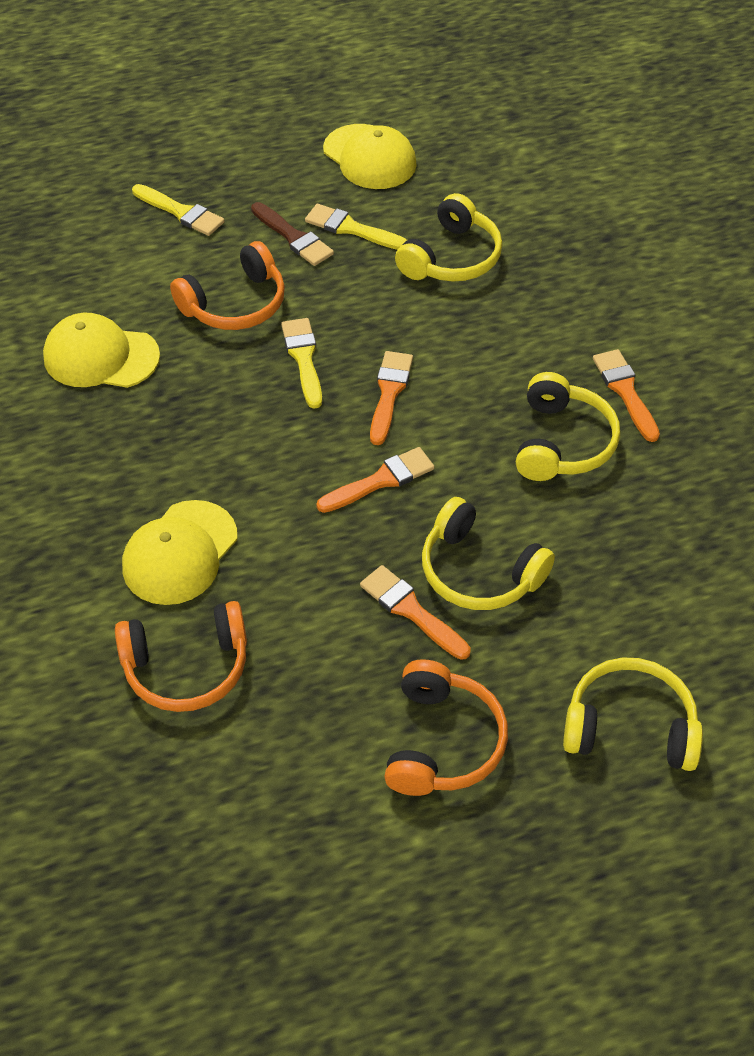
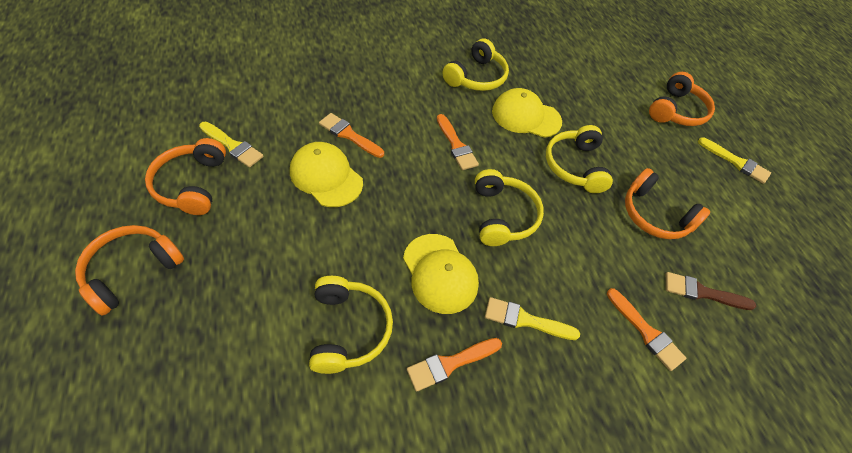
orange headphones: 3 -> 4

